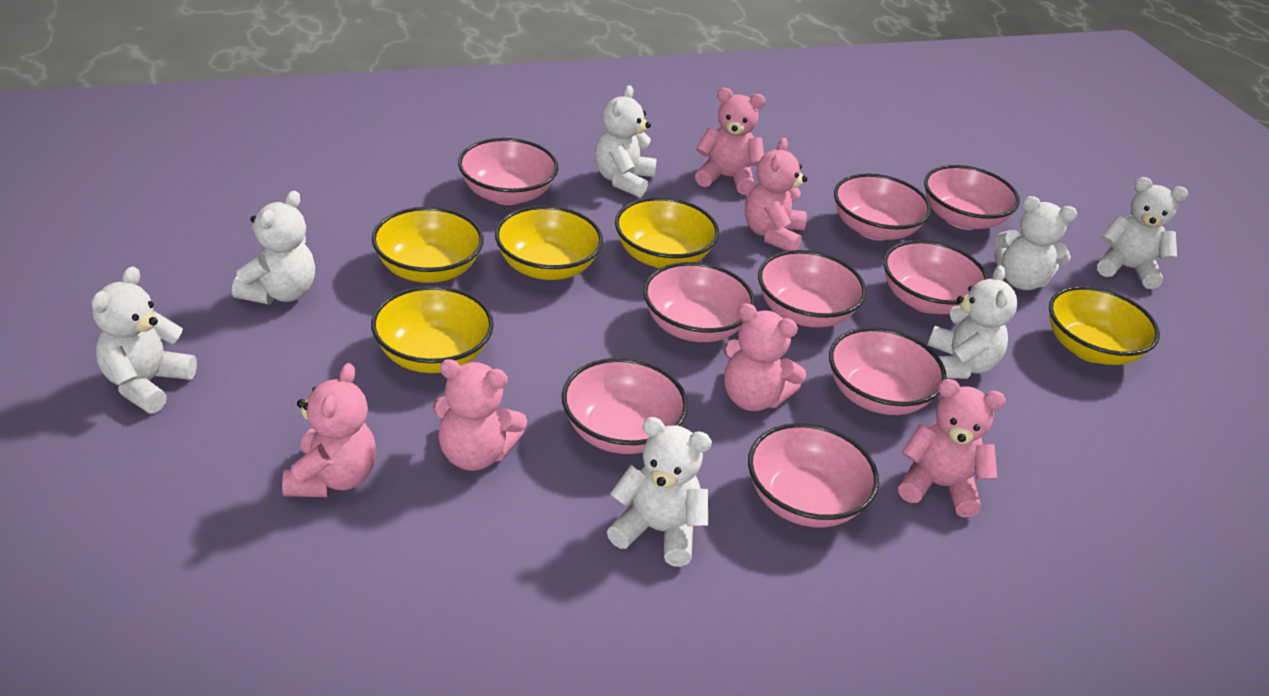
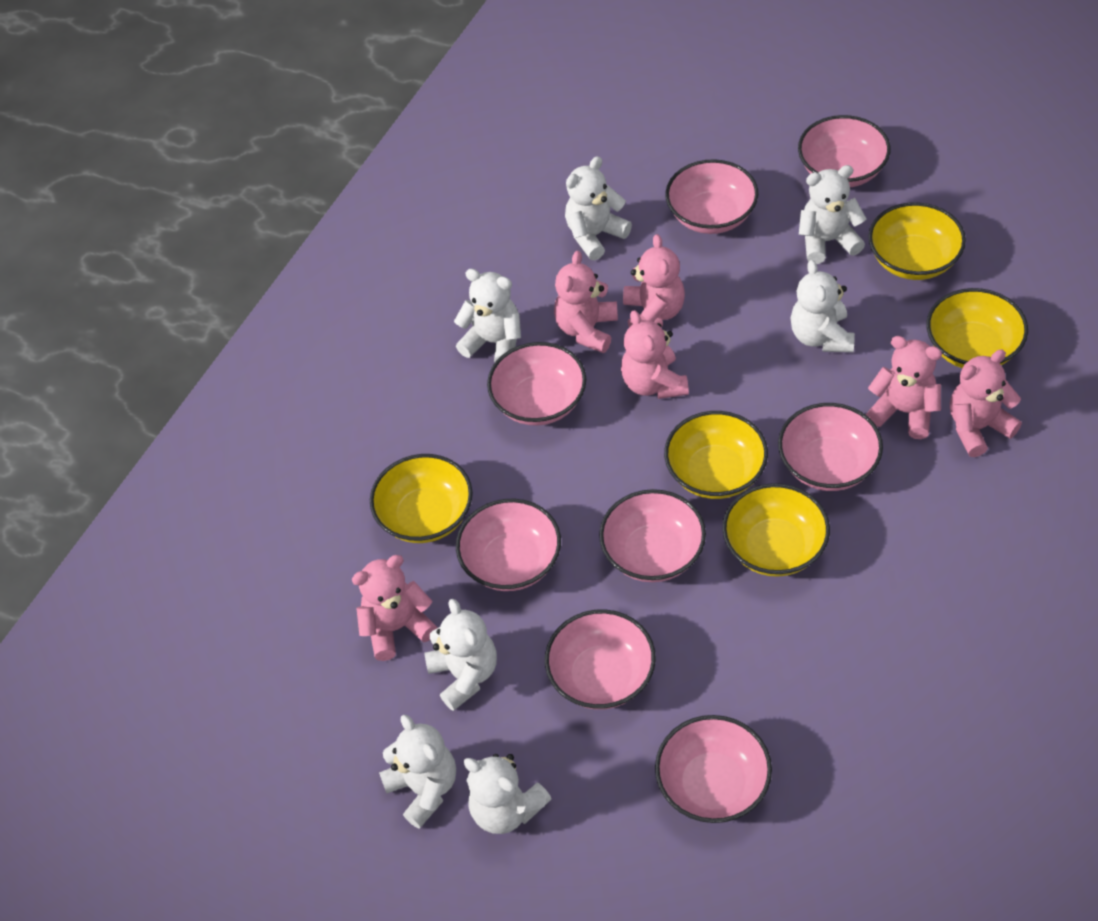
pink bowl: 9 -> 8

